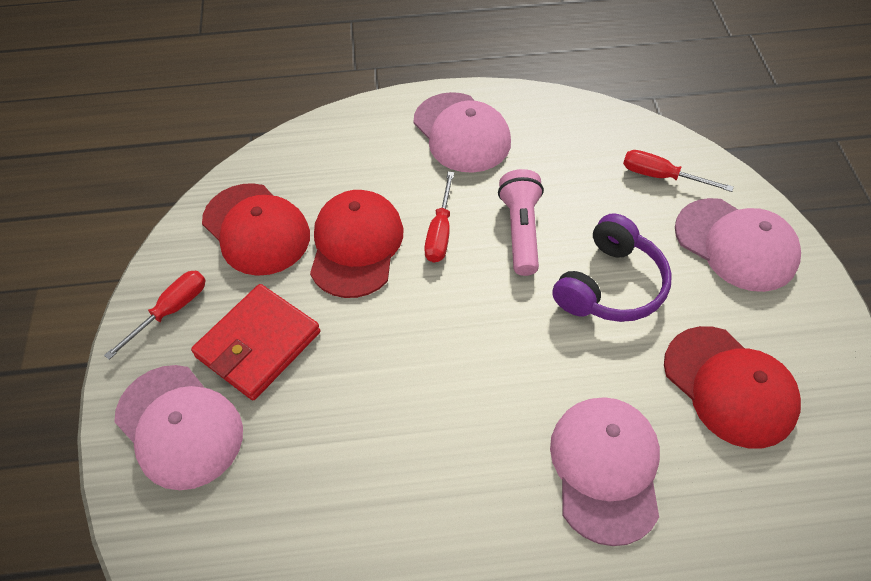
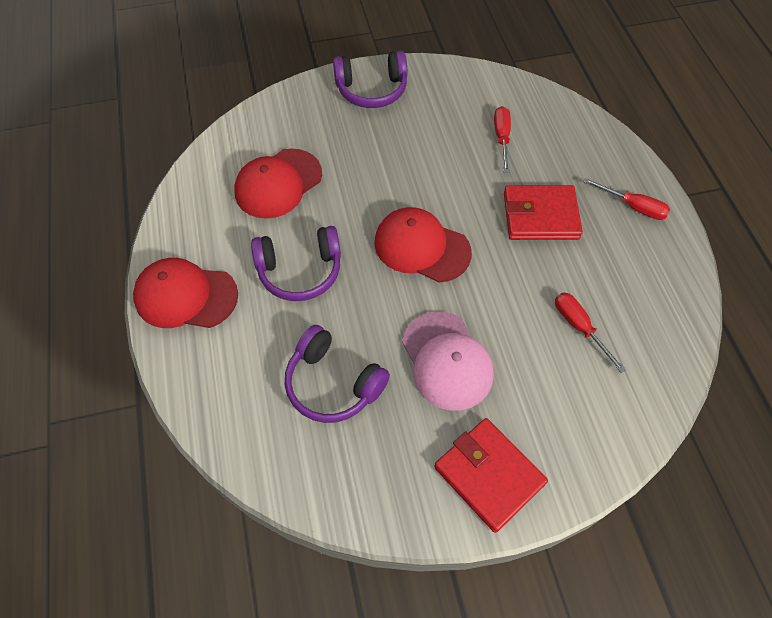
pink cap: 4 -> 1
pink flashlight: 1 -> 0
purple headphones: 1 -> 3
red wallet: 1 -> 2

